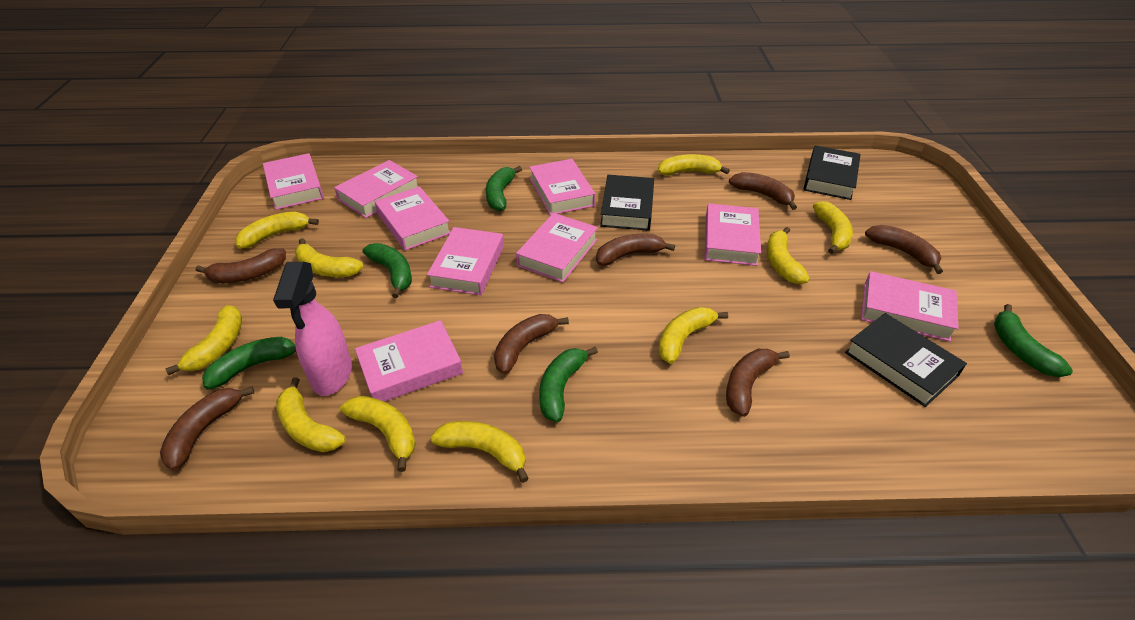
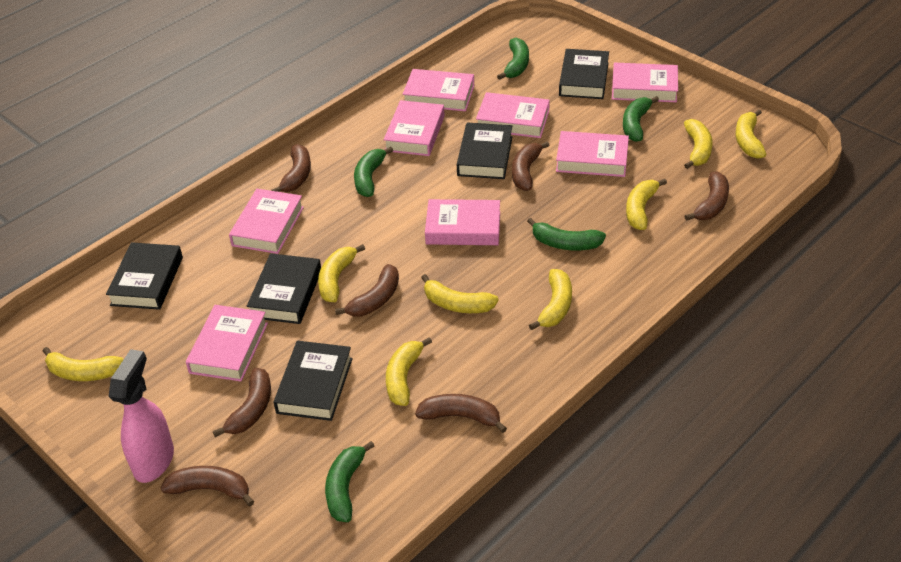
black book: 3 -> 5
pink book: 9 -> 8
yellow banana: 10 -> 8

